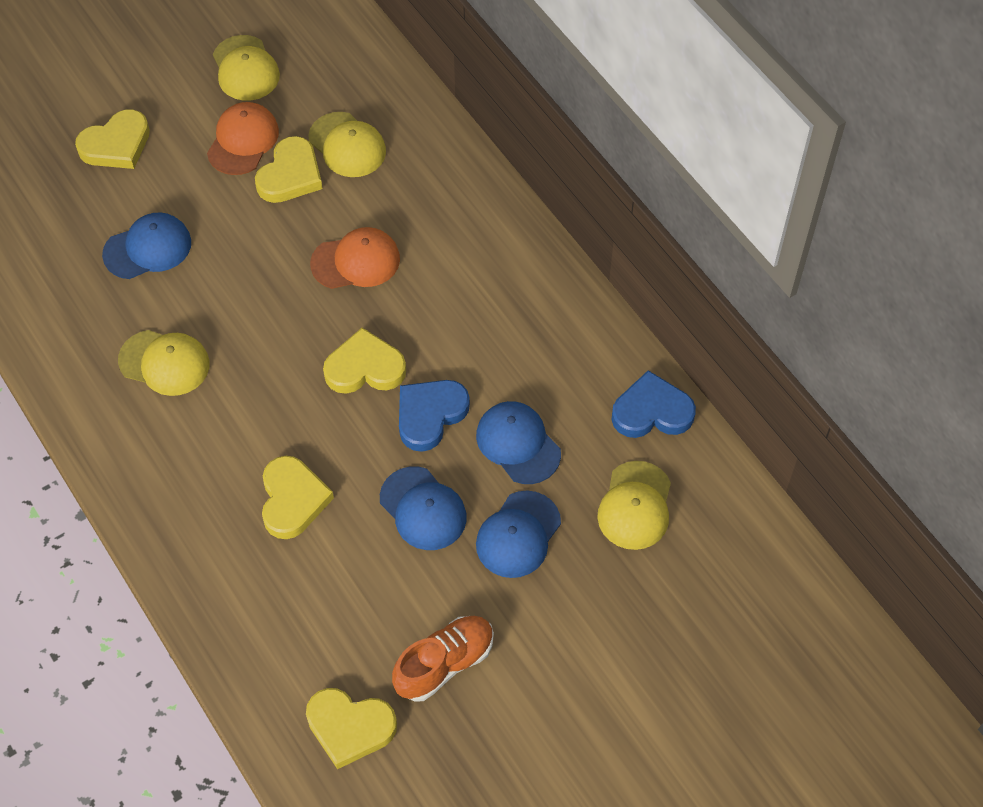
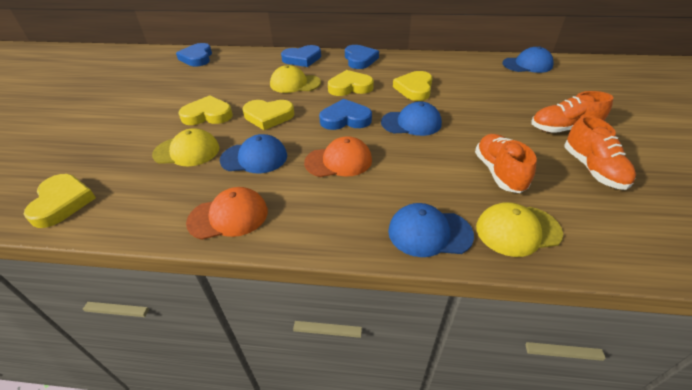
blue heart: 2 -> 4
orange shoe: 1 -> 3
yellow cap: 4 -> 3

